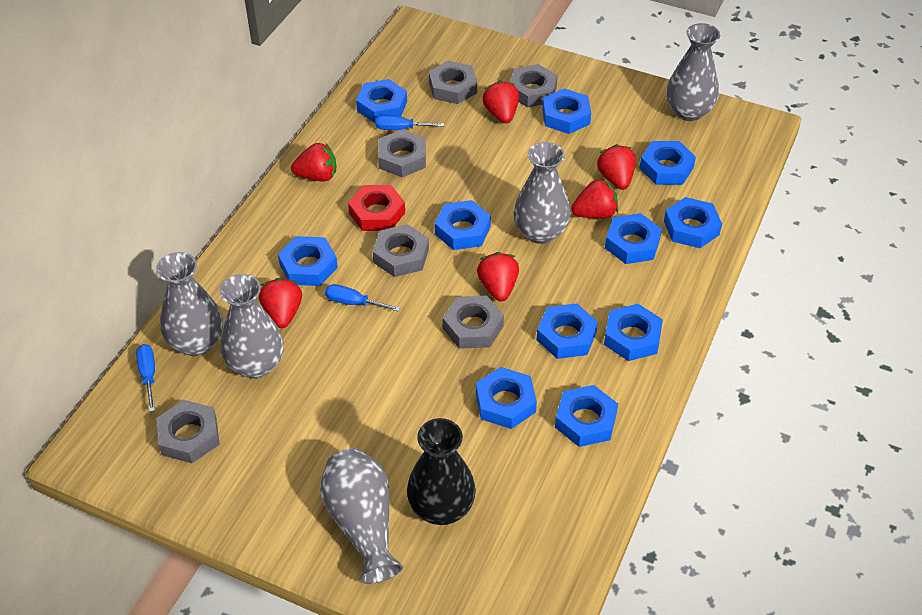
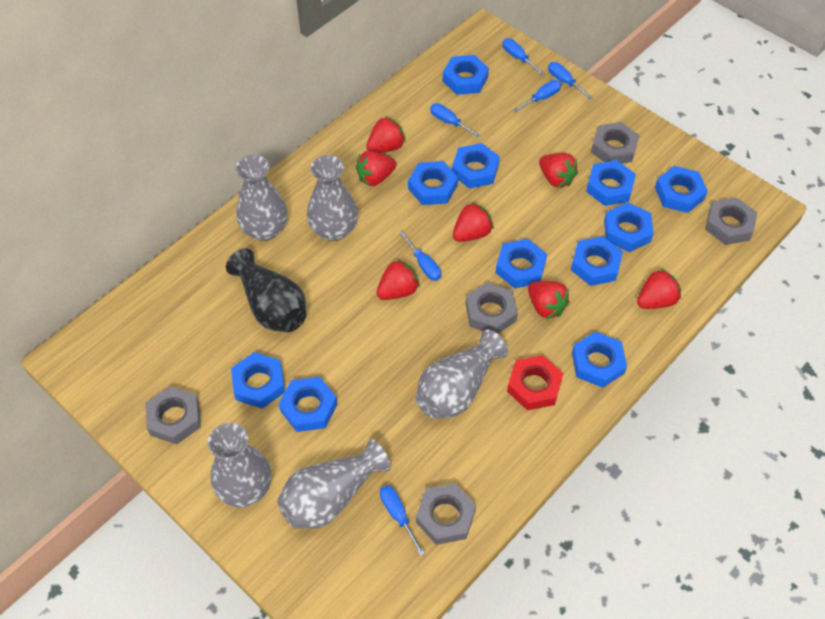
blue screwdriver: 3 -> 6
grey nut: 6 -> 5
red strawberry: 6 -> 7

